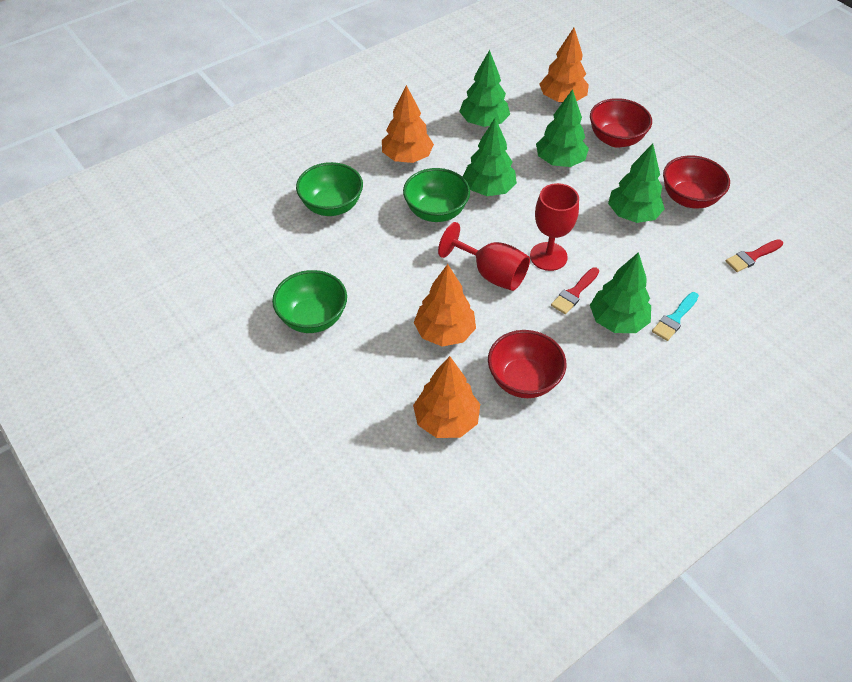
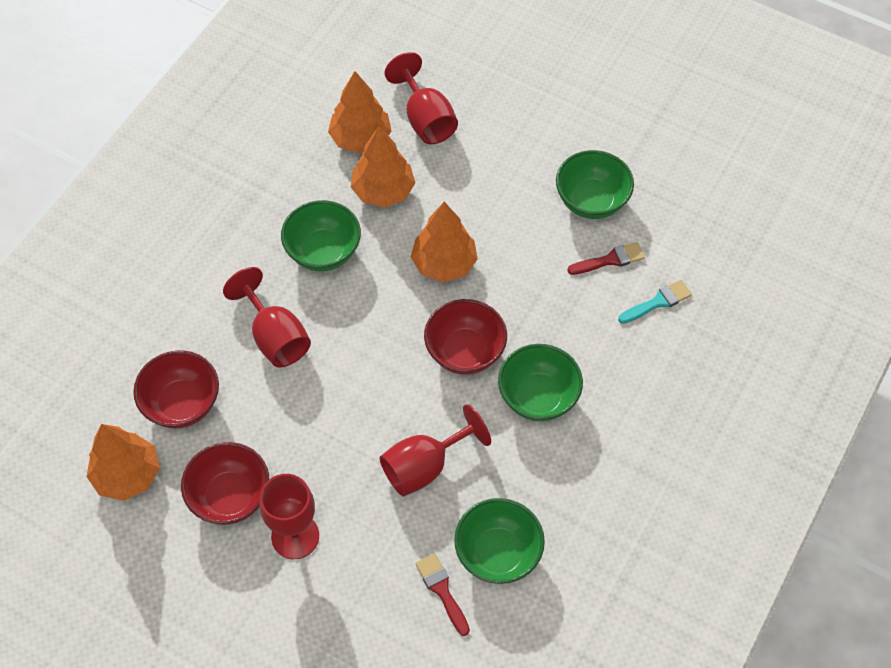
green bowl: 3 -> 4
green tree: 5 -> 0
red goblet: 2 -> 4

